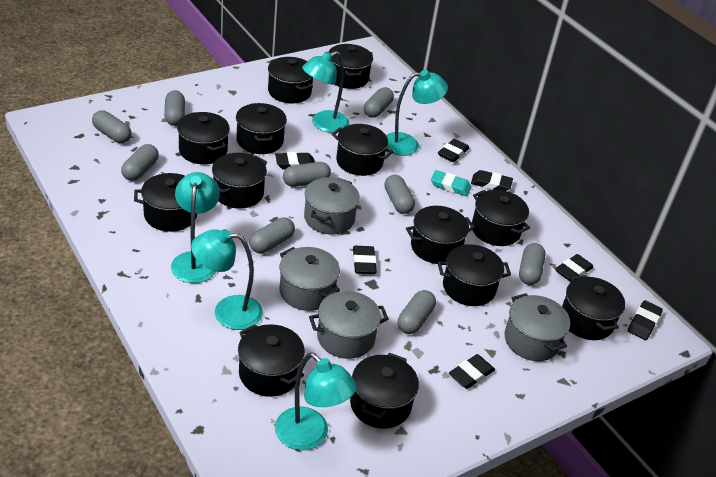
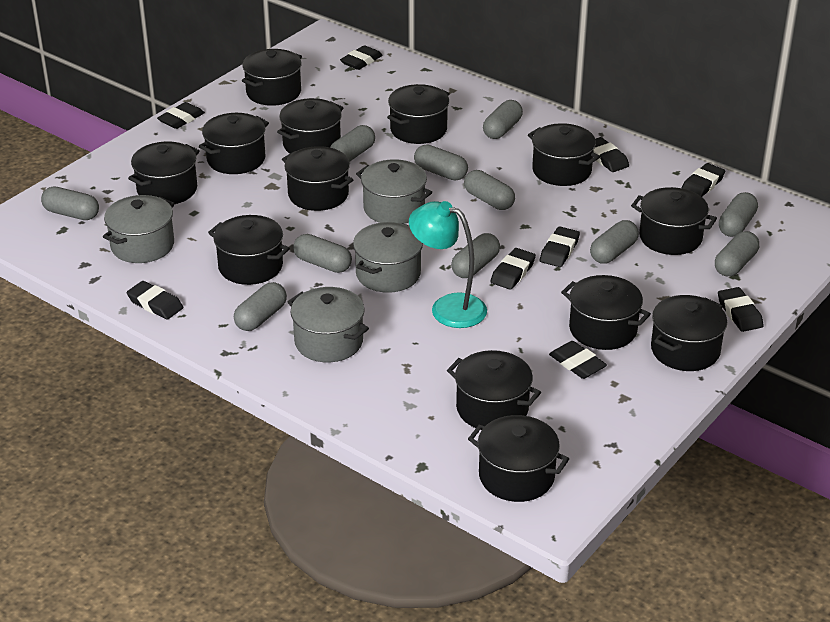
black eraser: 7 -> 9
grey capsule: 9 -> 11
turquoise eraser: 1 -> 0
turquoise lamp: 5 -> 1

